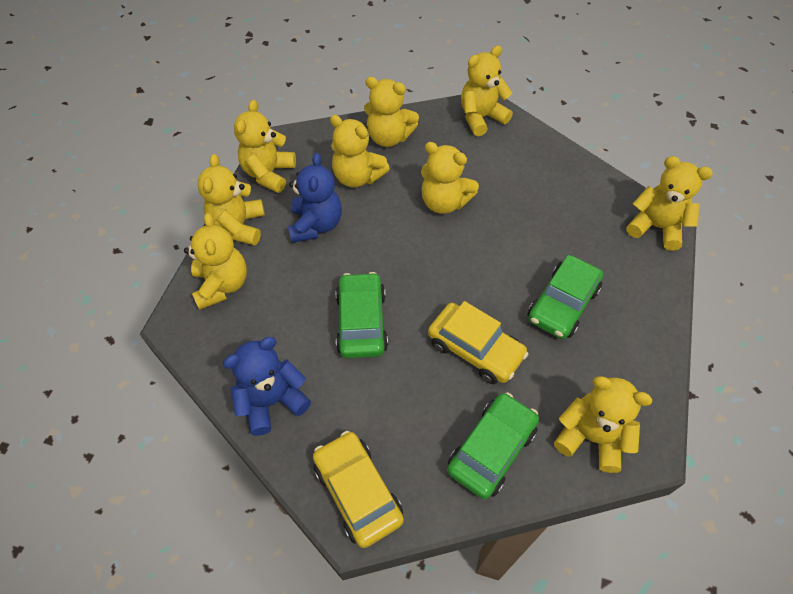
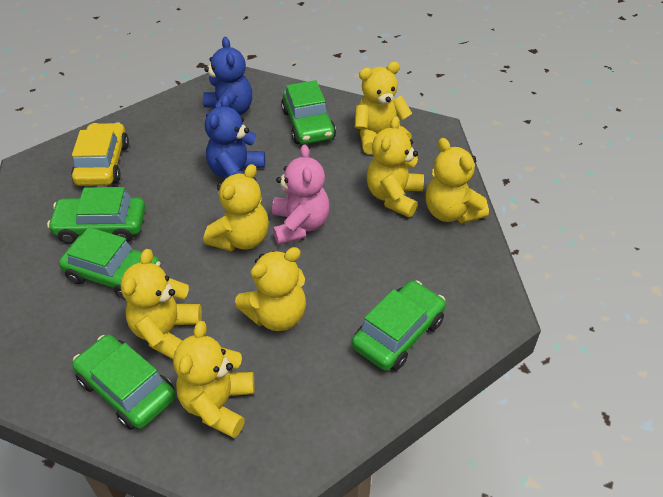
green car: 3 -> 5
pink teddy bear: 0 -> 1
yellow car: 2 -> 1
yellow teddy bear: 9 -> 7

